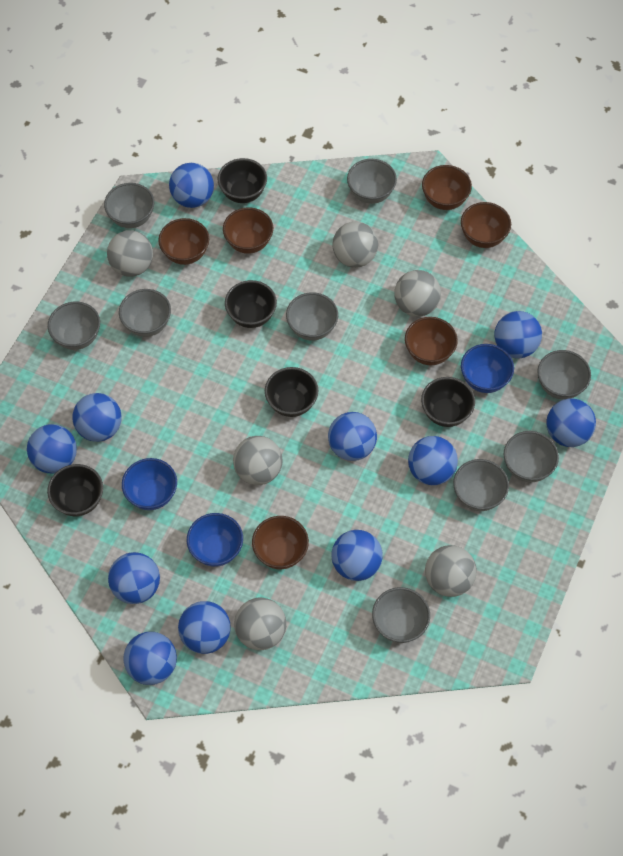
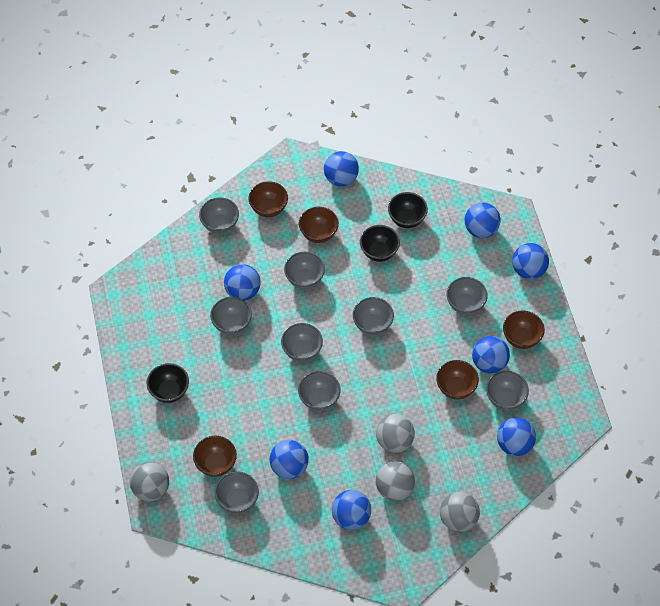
black bowl: 5 -> 3
blue ball: 11 -> 8
blue bowl: 3 -> 0
brown bowl: 6 -> 5
grey ball: 6 -> 4

